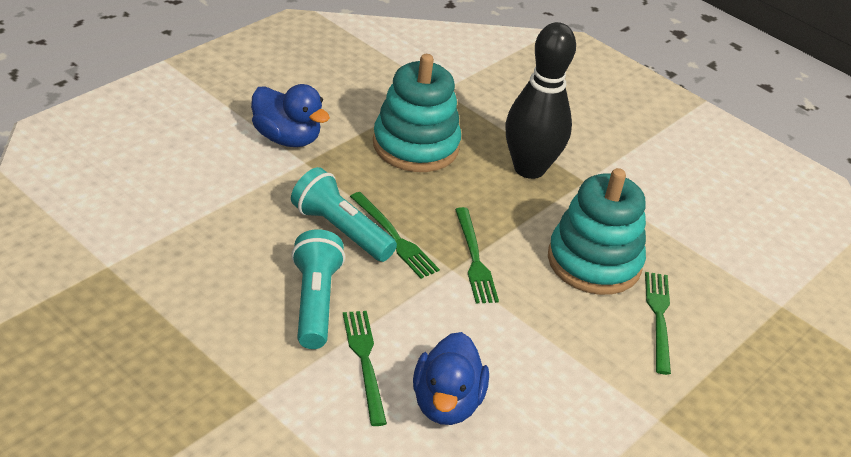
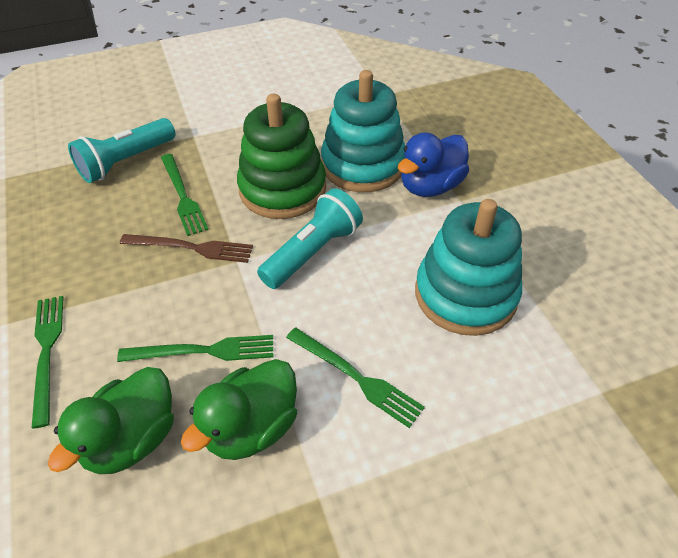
black bowling pin: 1 -> 0
blue duck: 2 -> 1
brown fork: 0 -> 1
green duck: 0 -> 2
green stacking toy: 0 -> 1

